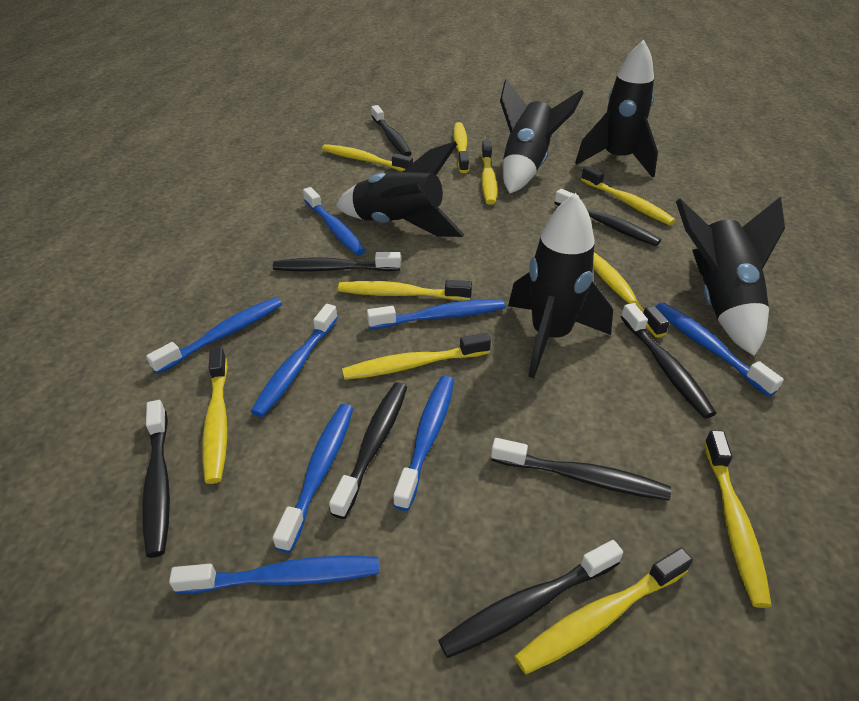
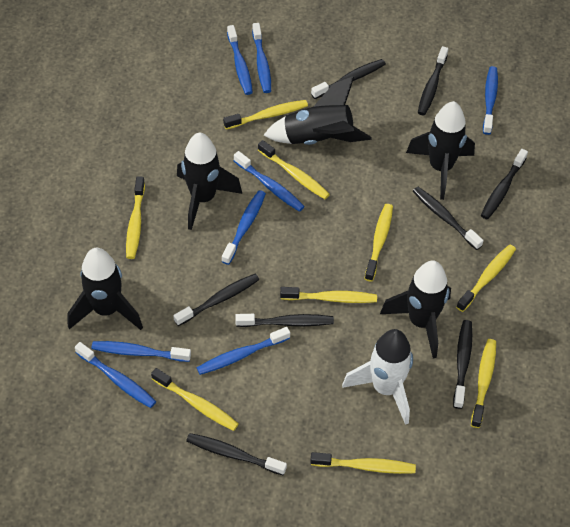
white rocket: 0 -> 1
yellow toothbrush: 10 -> 9

